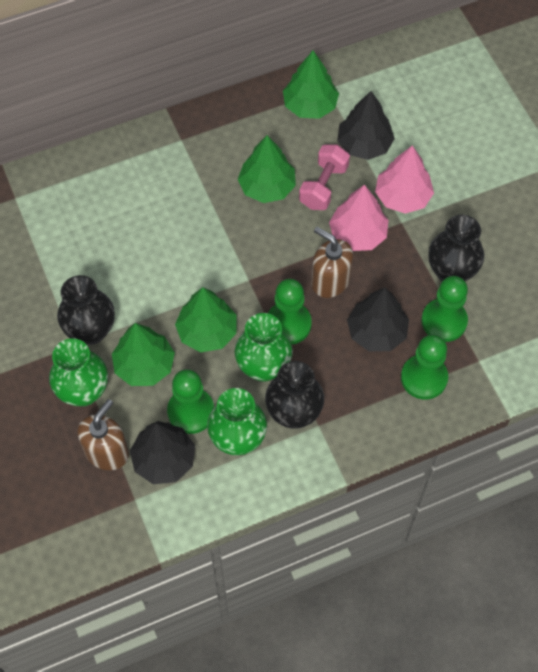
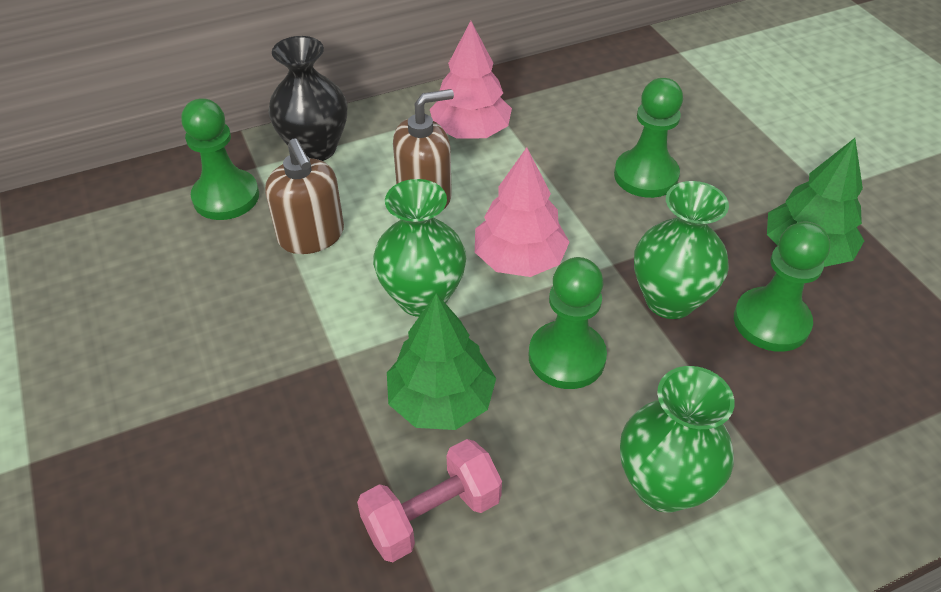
black tree: 3 -> 0
black vase: 3 -> 1
green tree: 4 -> 2

